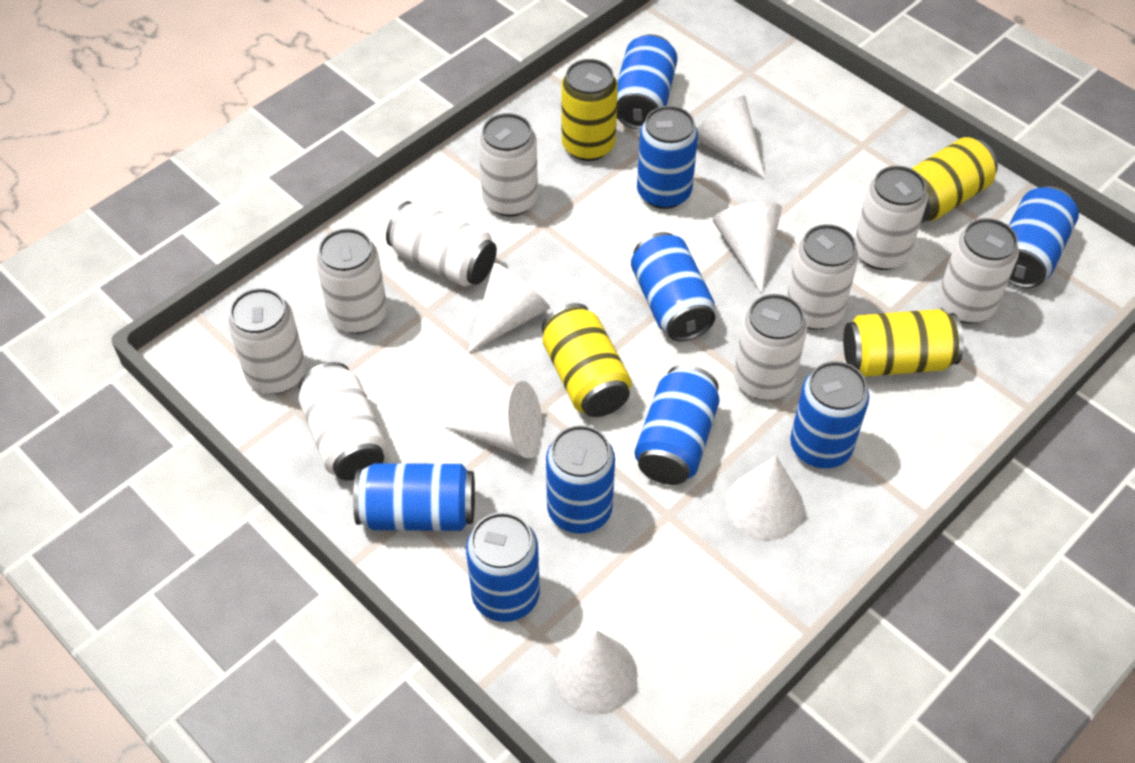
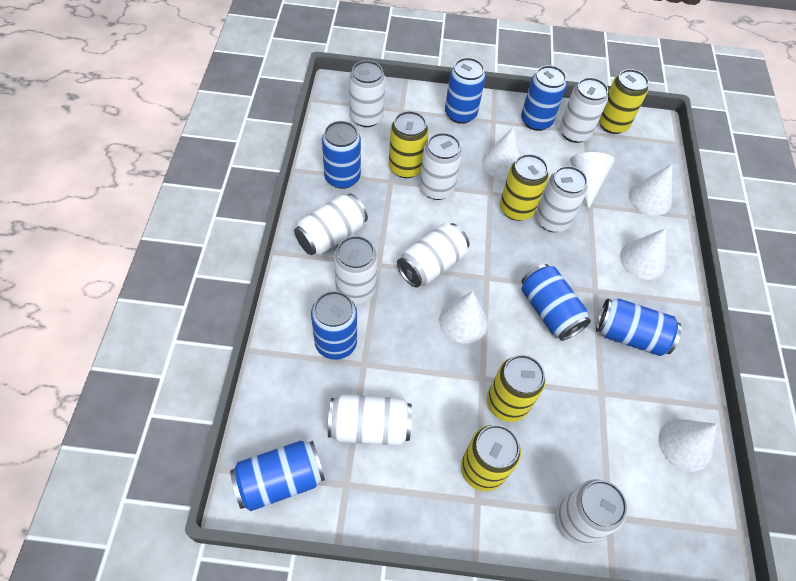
blue can: 9 -> 7
yellow can: 4 -> 5

